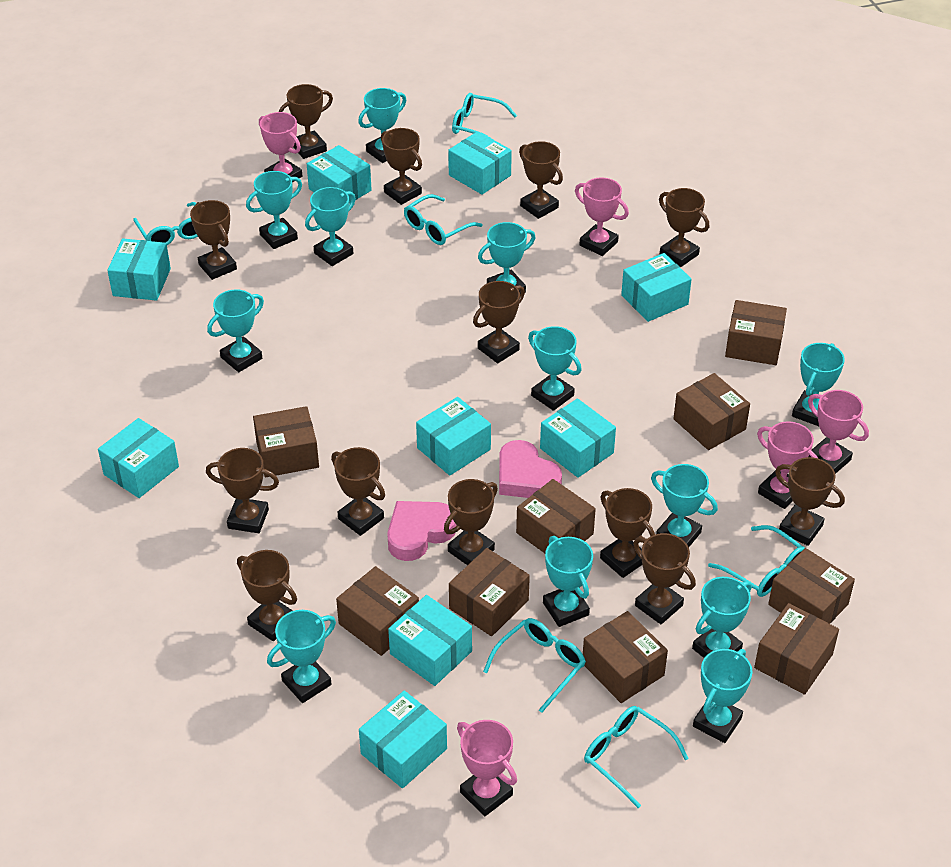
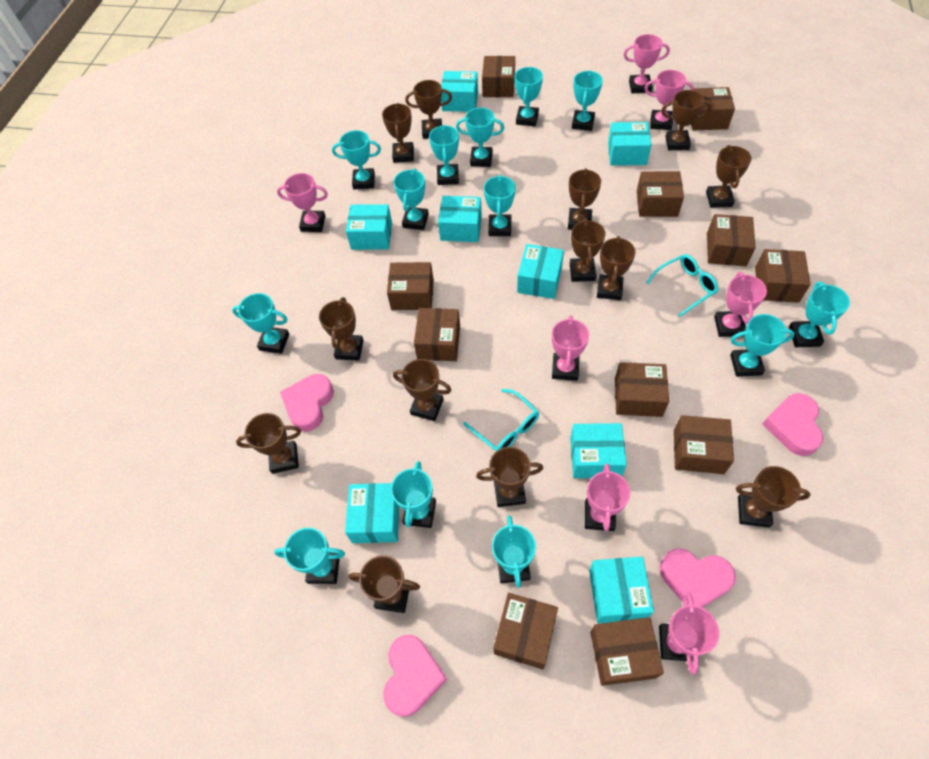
brown box: 9 -> 11
pink heart: 2 -> 4
pink trophy: 5 -> 7
turquoise box: 9 -> 8
turquoise glasses: 6 -> 2
turquoise trophy: 12 -> 13

